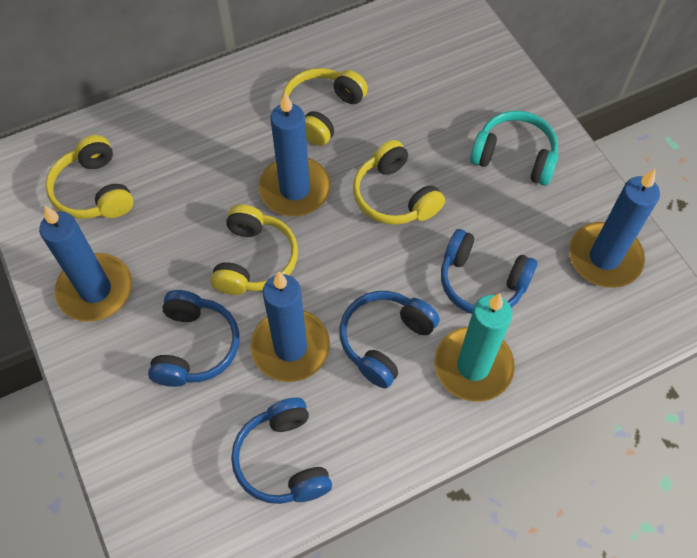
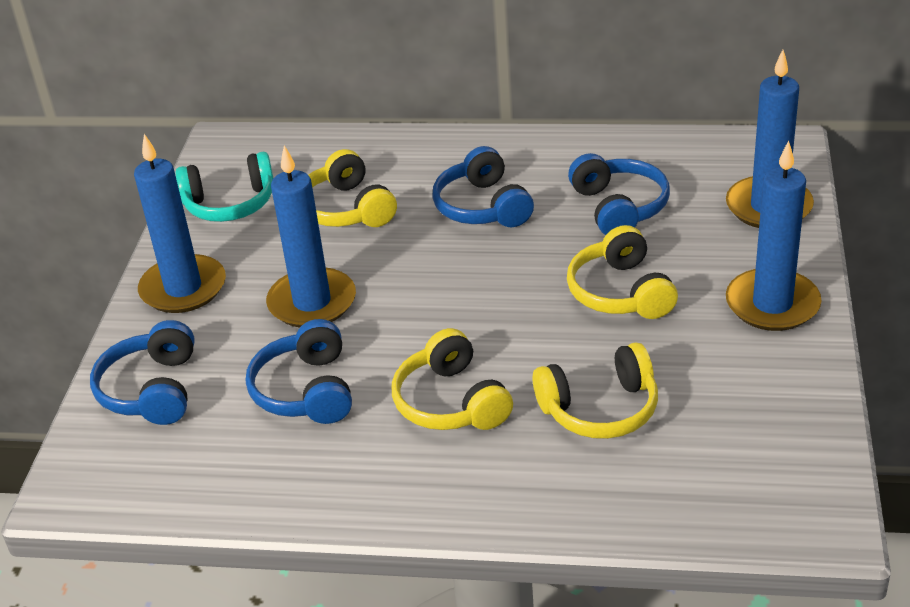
turquoise candle: 1 -> 0

